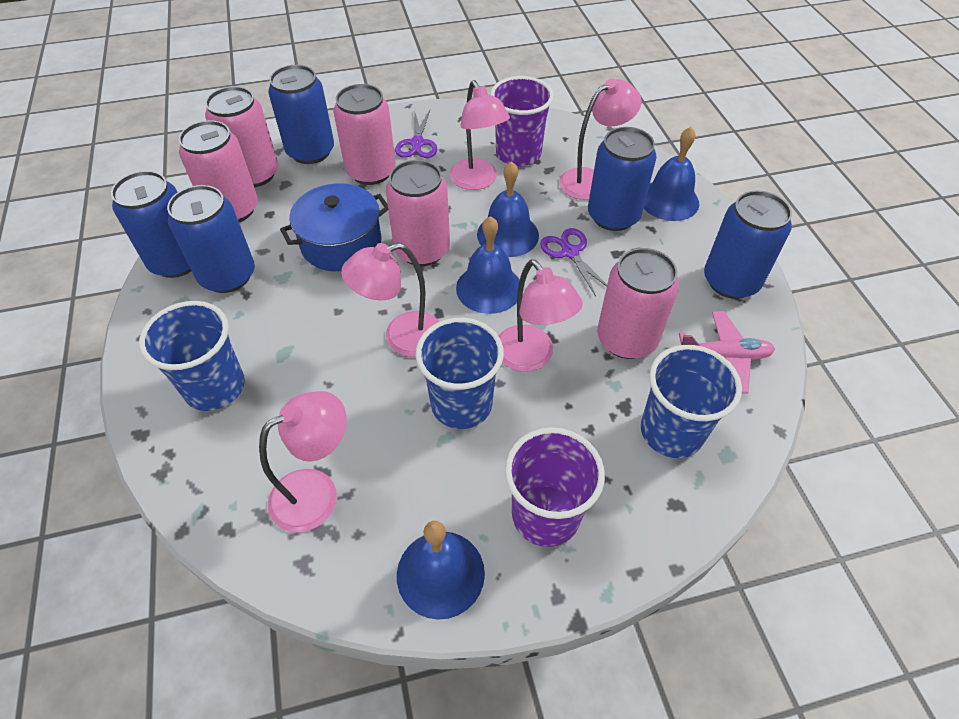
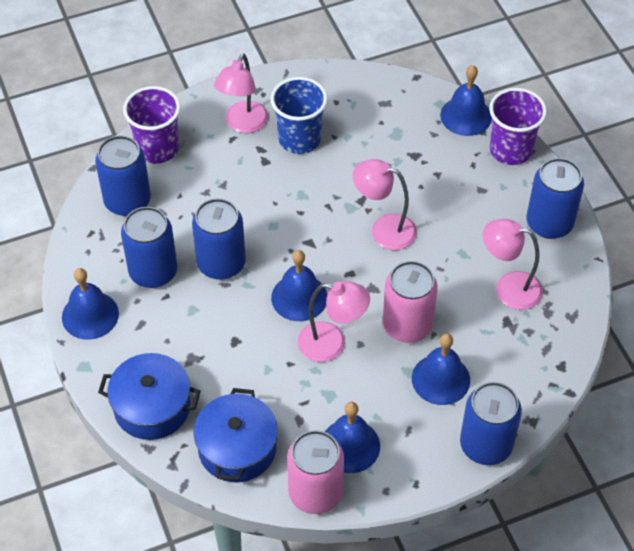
blue bell: 4 -> 5
blue cup: 3 -> 1
blue pot: 1 -> 2
pink can: 5 -> 2
pink lamp: 5 -> 4
pink plane: 1 -> 0
purple scissors: 2 -> 0

